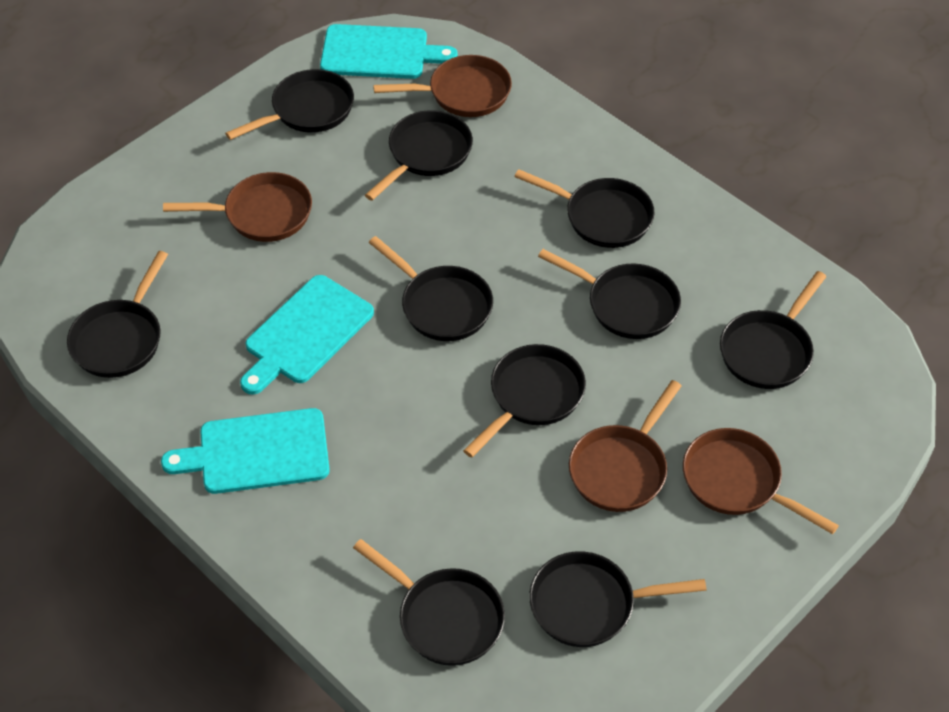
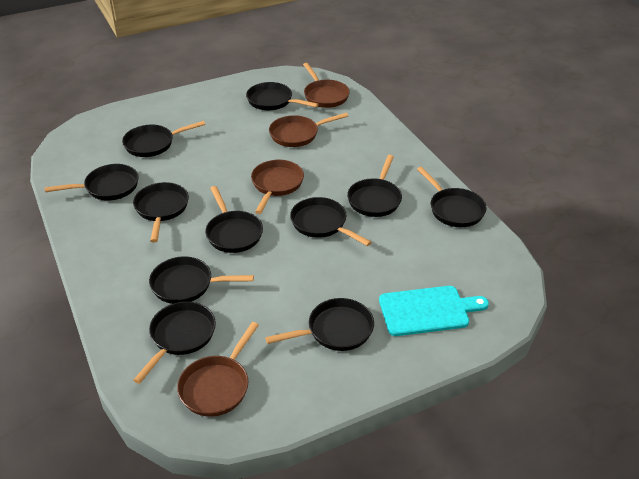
black pan: 10 -> 11
turquoise cutting board: 3 -> 1

